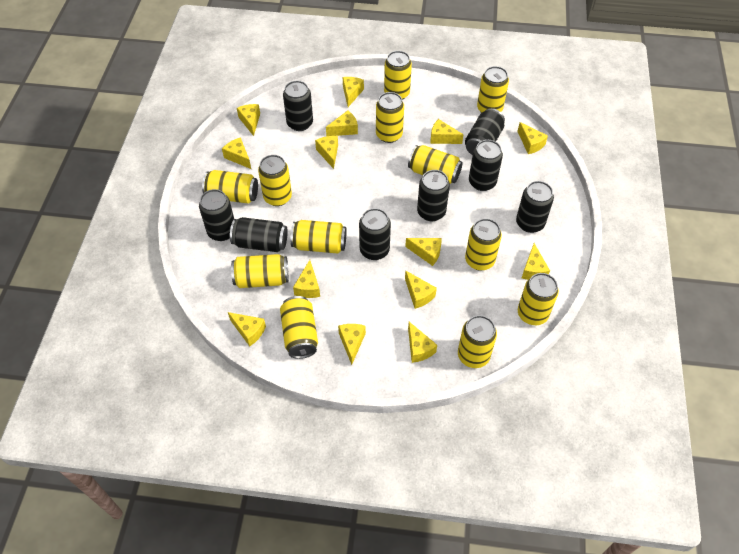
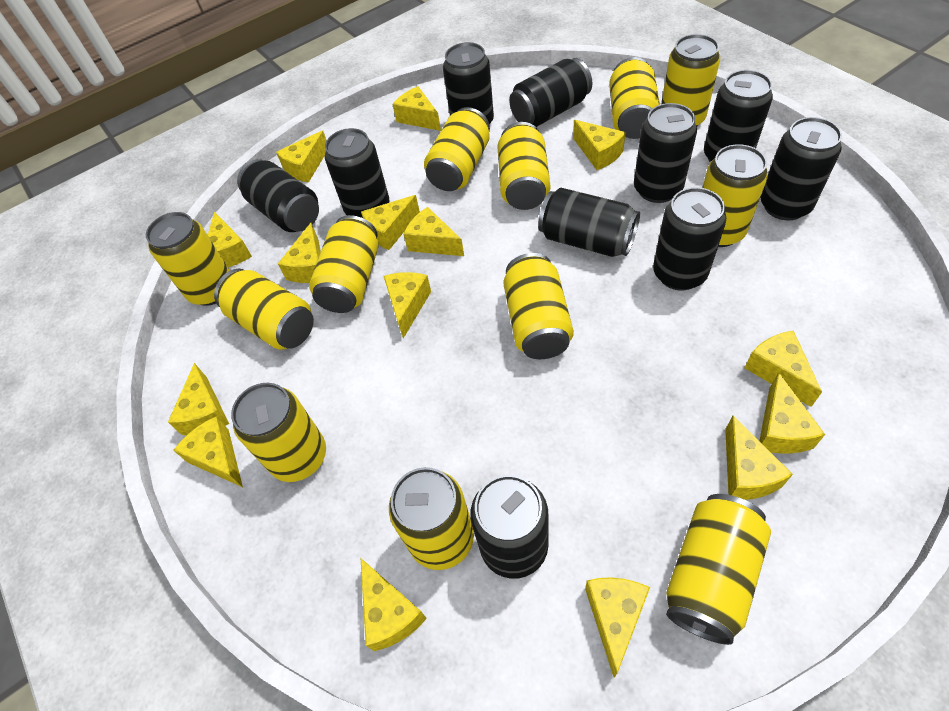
black can: 8 -> 10
yellow cheese: 14 -> 15

